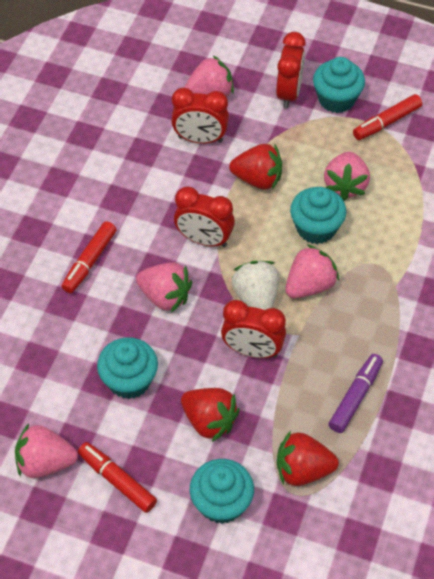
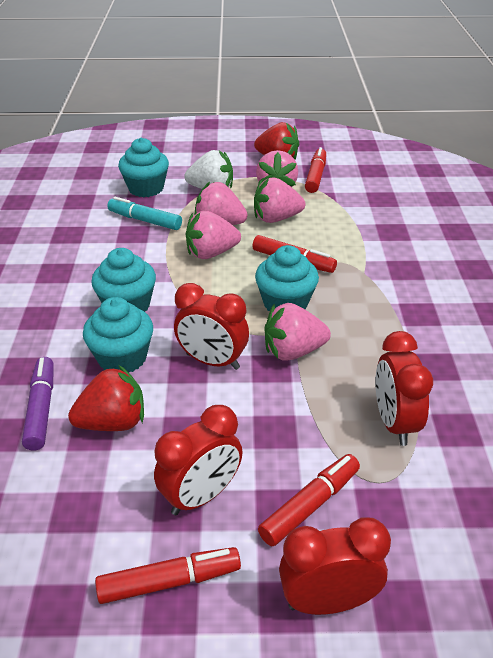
red marker: 3 -> 4
red strawberry: 3 -> 2
turquoise marker: 0 -> 1

